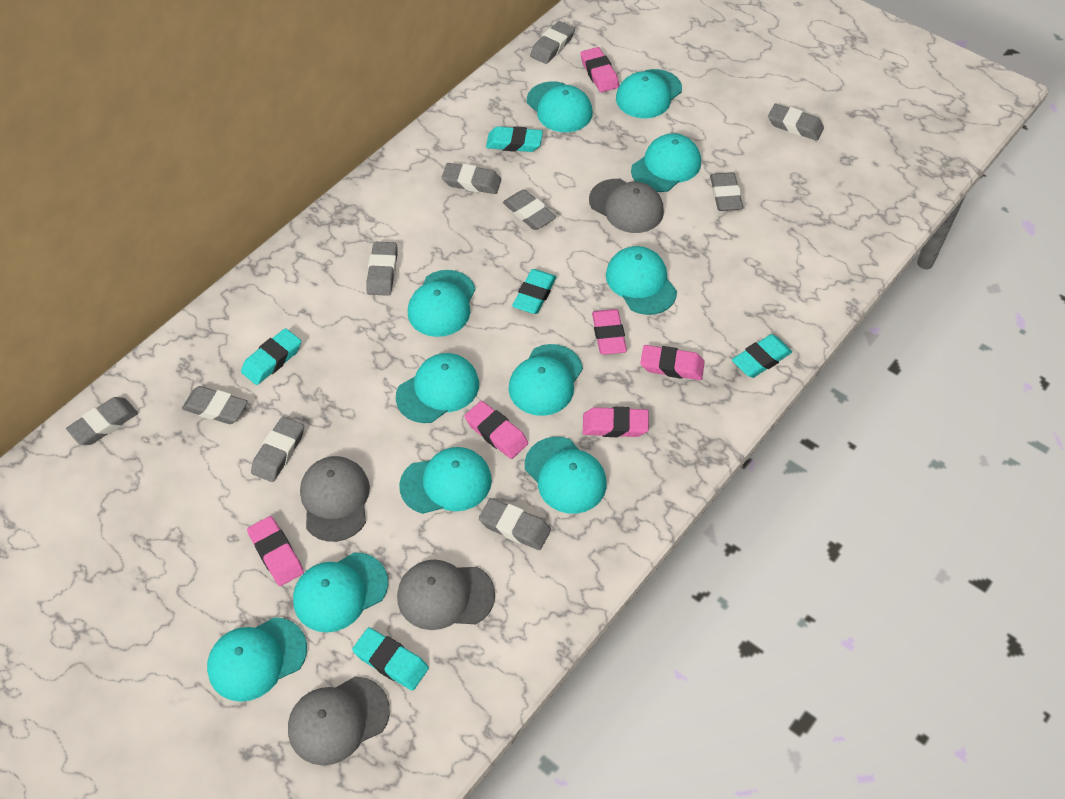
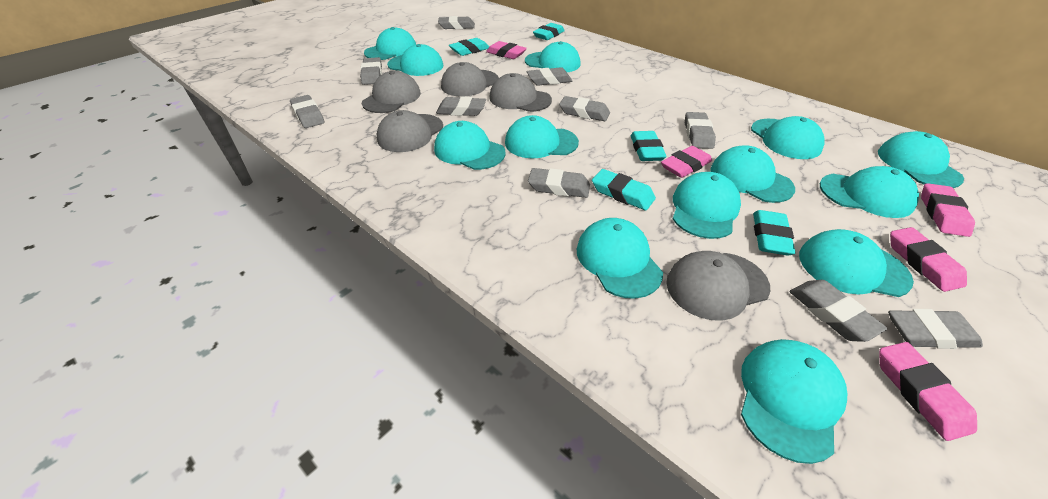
grey cap: 4 -> 5
pink eraser: 6 -> 5
turquoise cap: 11 -> 13

